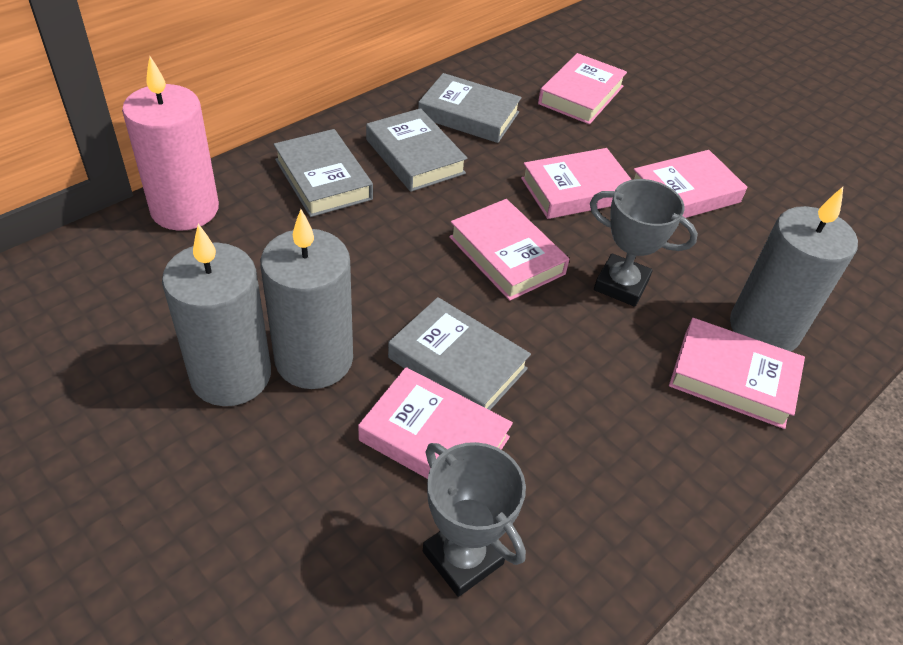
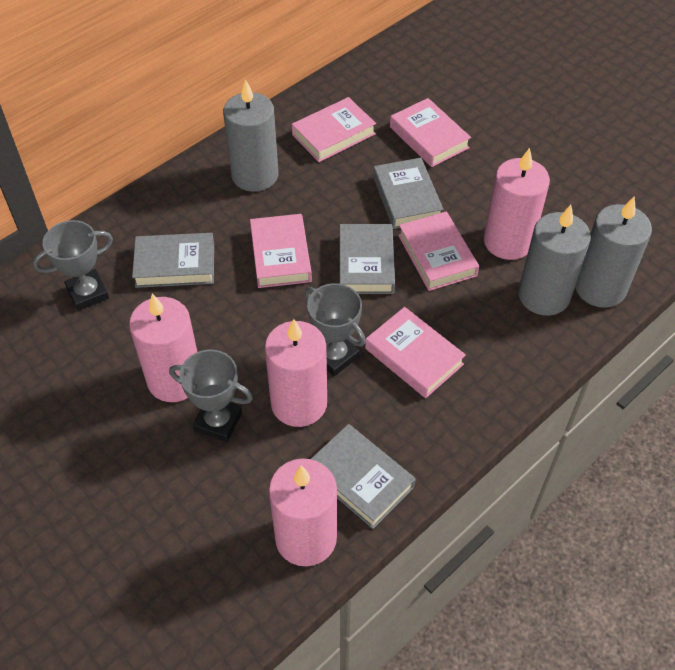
grey trophy: 2 -> 3
pink book: 6 -> 5
pink candle: 1 -> 4

